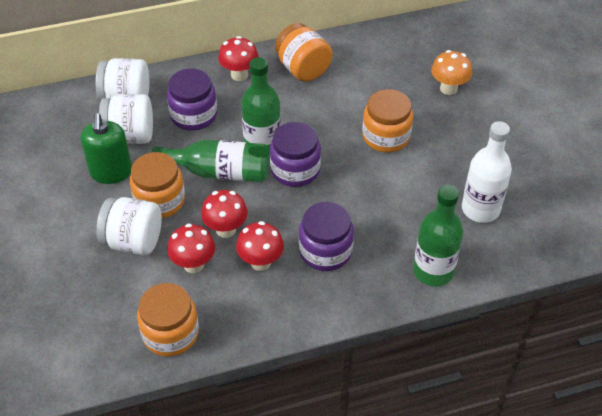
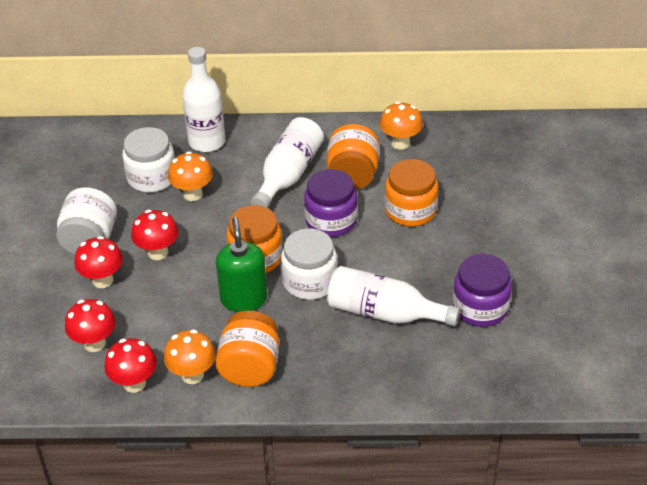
green bottle: 3 -> 0
orange mushroom: 1 -> 3
purple jar: 3 -> 2
white bottle: 1 -> 3

